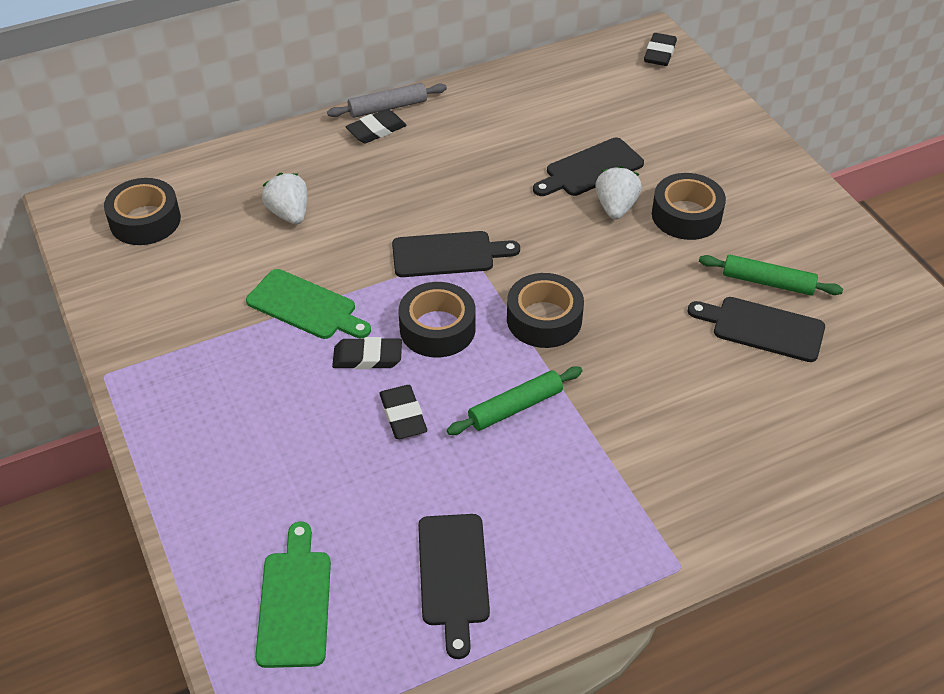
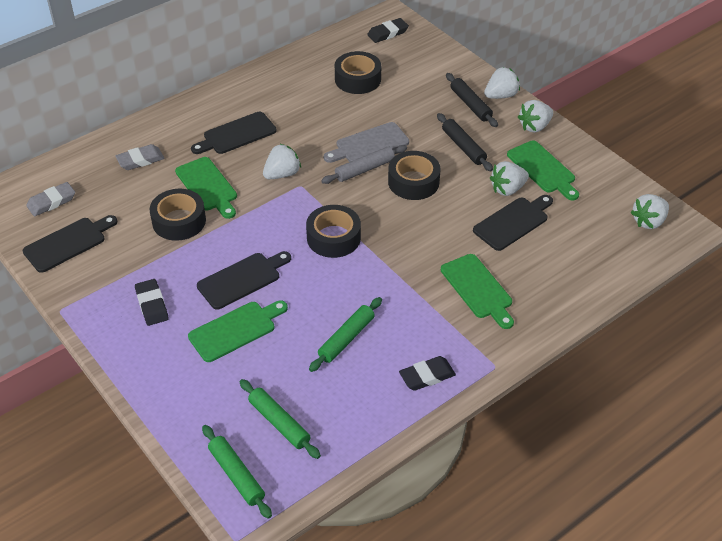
black eraser: 4 -> 3
black rolling pin: 0 -> 2
green cutting board: 2 -> 4
green rolling pin: 2 -> 3
grey cutting board: 0 -> 1
grey eraser: 0 -> 2
white strawberry: 2 -> 5

